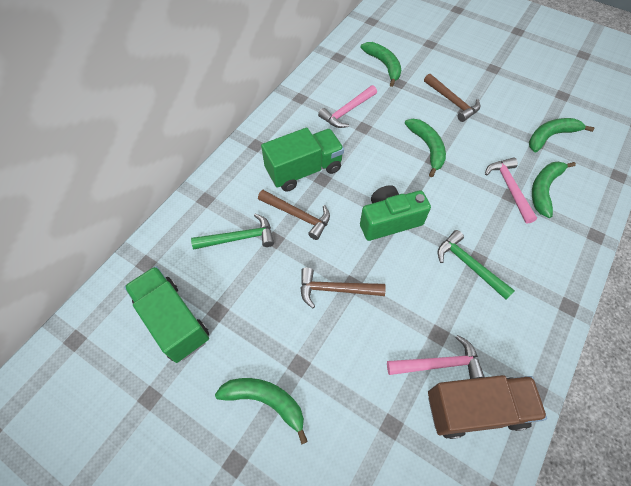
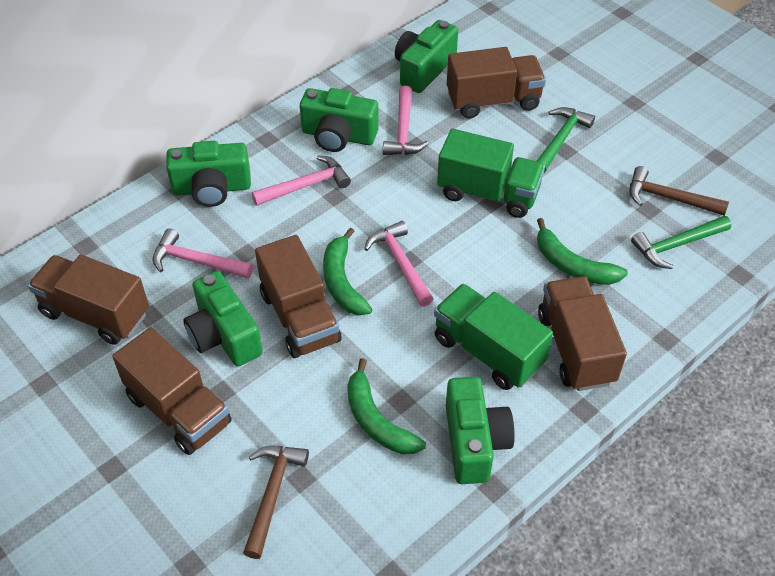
brown hammer: 3 -> 2
brown truck: 1 -> 5
green banana: 5 -> 3
green camera: 1 -> 5
pink hammer: 3 -> 4

